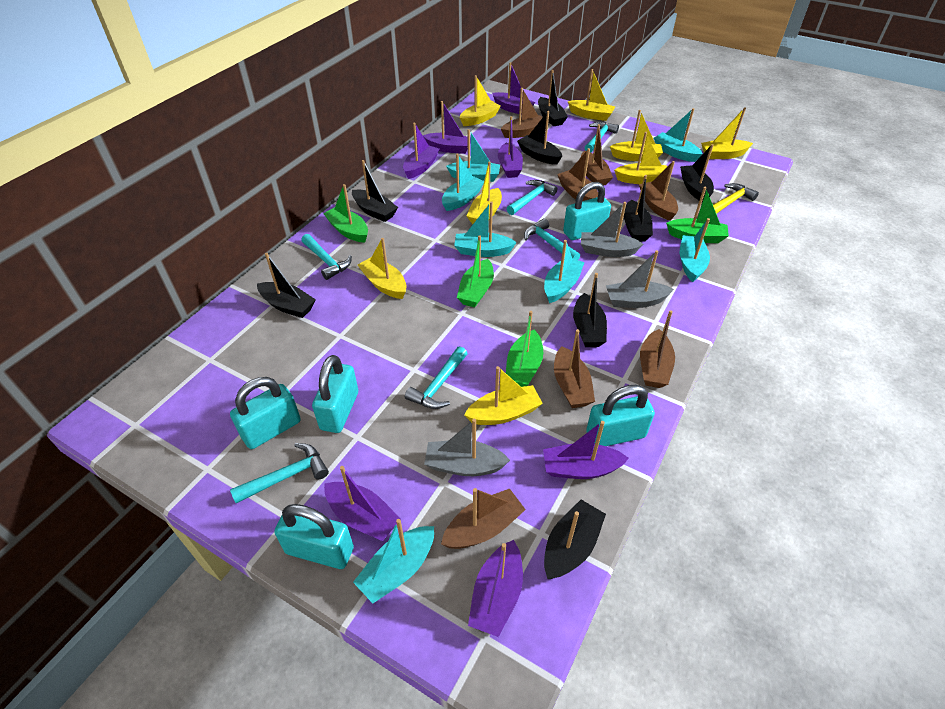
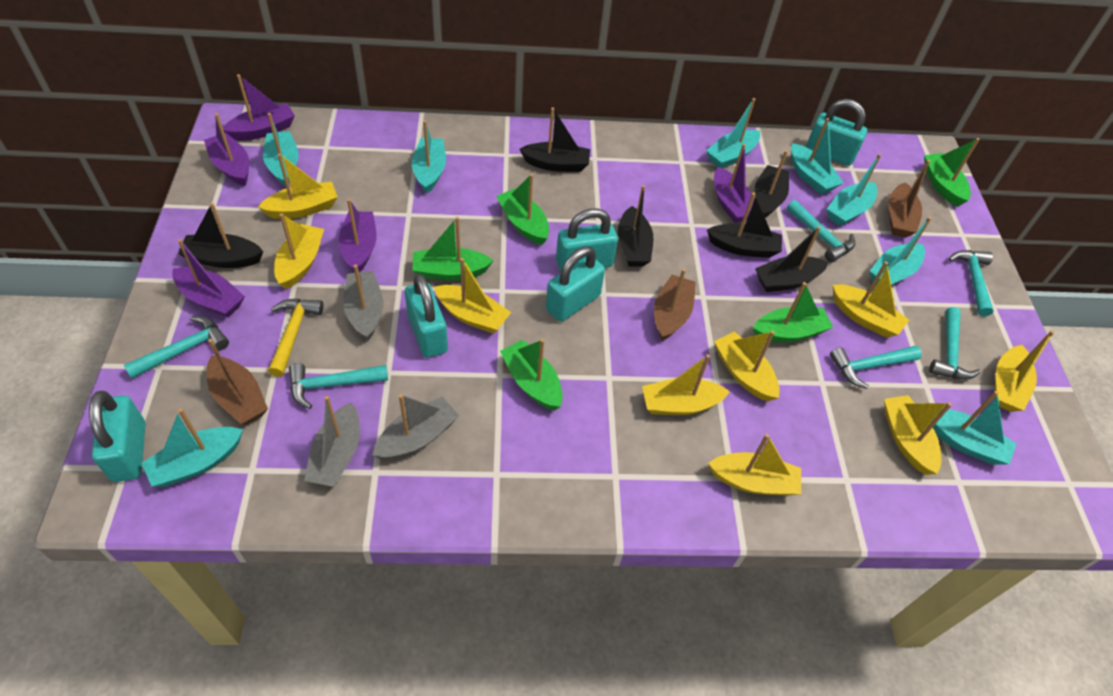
black boat: 8 -> 6
brown boat: 7 -> 3
green boat: 4 -> 5
purple boat: 7 -> 5
turquoise boat: 7 -> 8
yellow boat: 8 -> 9

